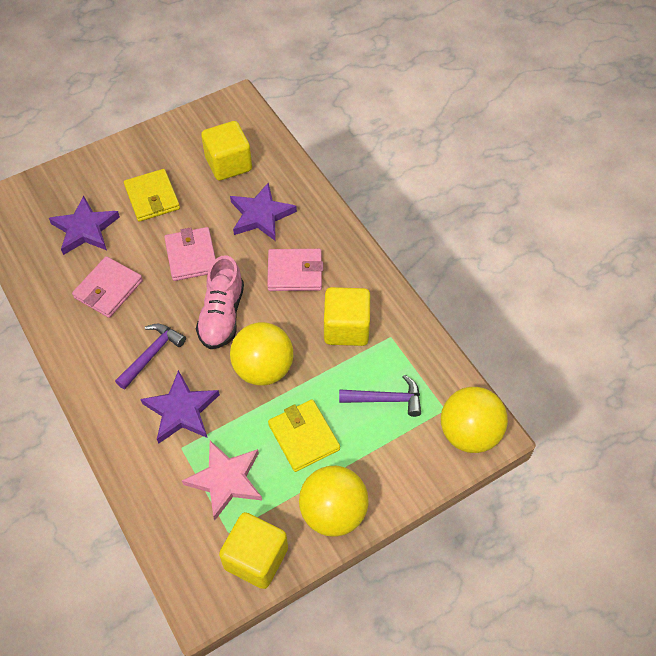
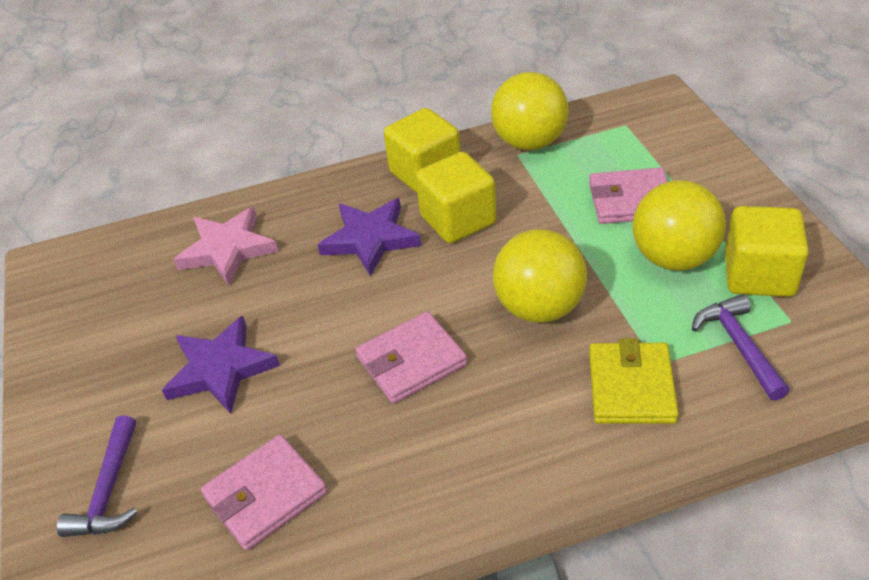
pink shoe: 1 -> 0
purple star: 3 -> 2
yellow wallet: 2 -> 1

